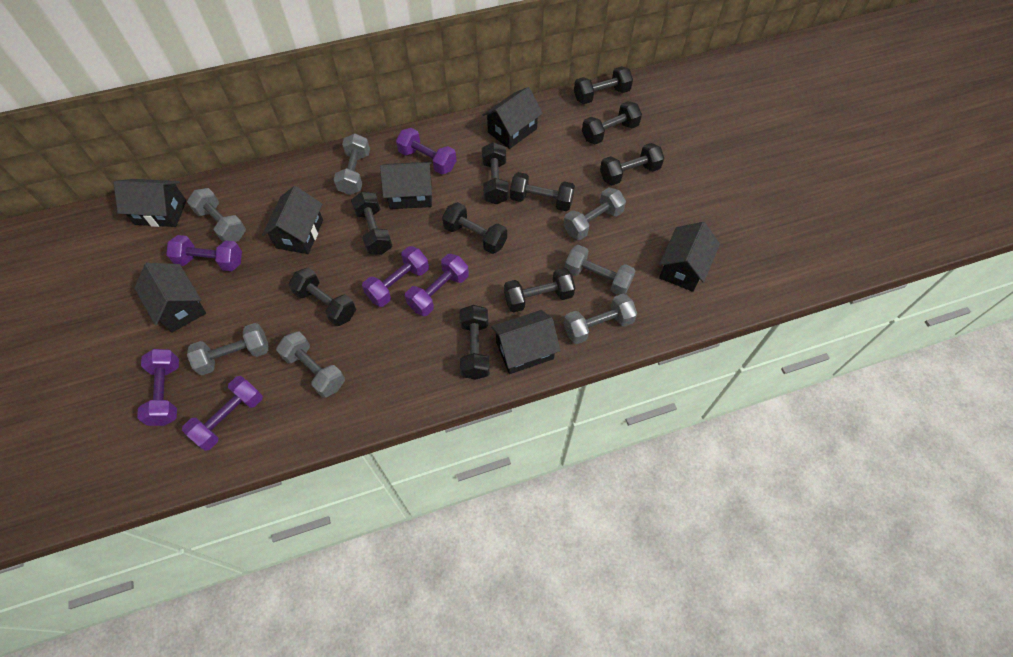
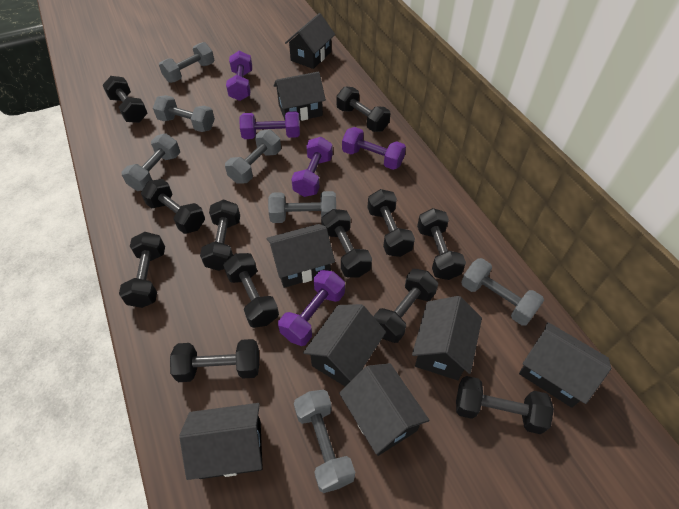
black dumbbell: 10 -> 12
black house: 7 -> 8
purple dumbbell: 6 -> 5

